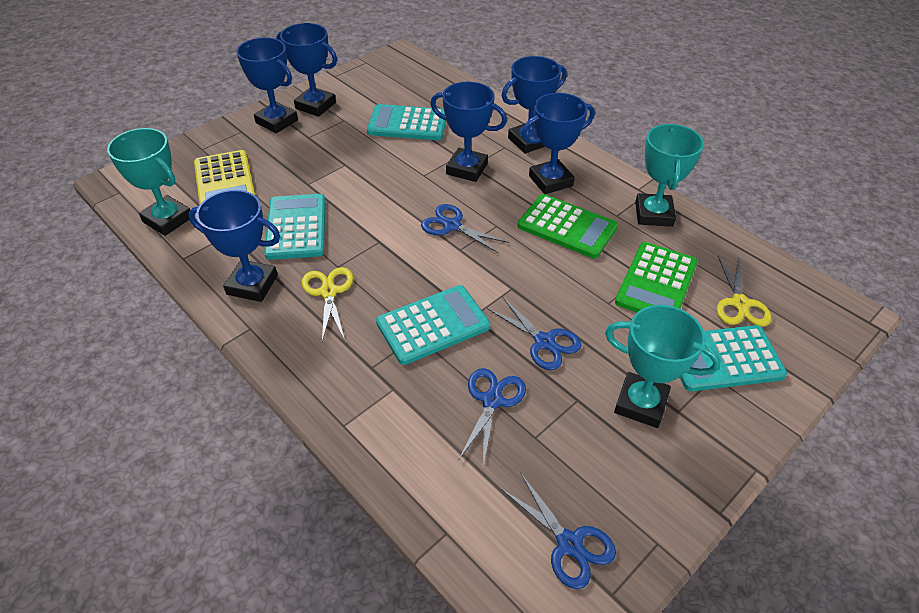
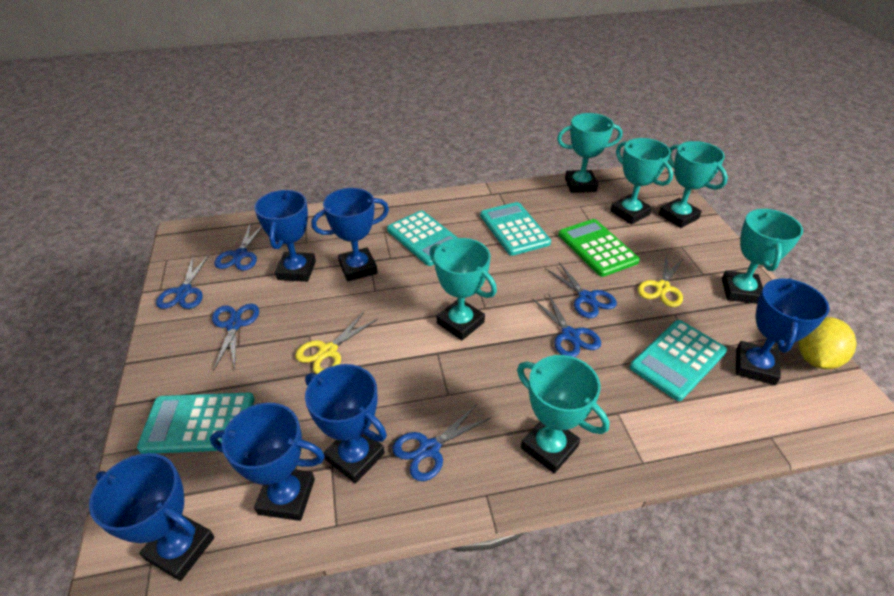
blue scissors: 4 -> 6
green calculator: 2 -> 1
turquoise trophy: 3 -> 6
yellow calculator: 1 -> 0
yellow lemon: 0 -> 1

